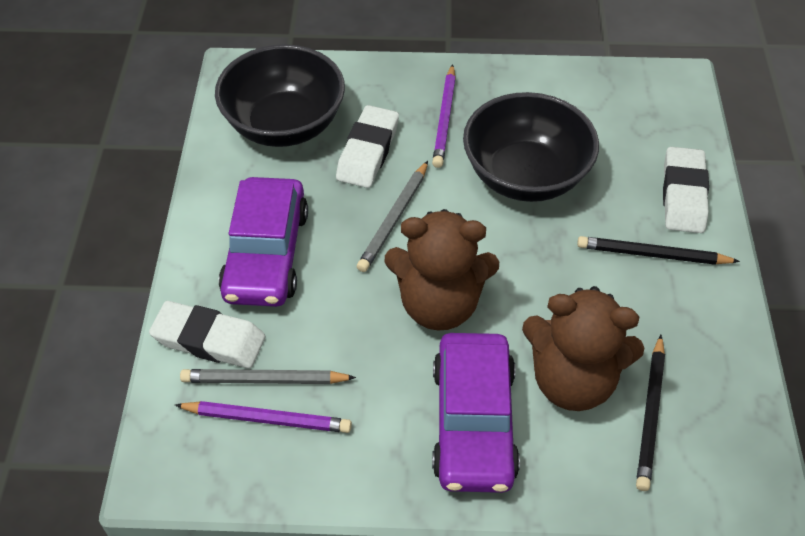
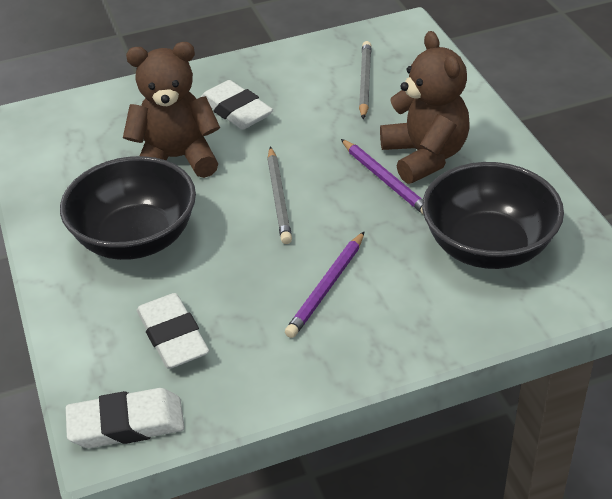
black pencil: 2 -> 0
purple car: 2 -> 0

